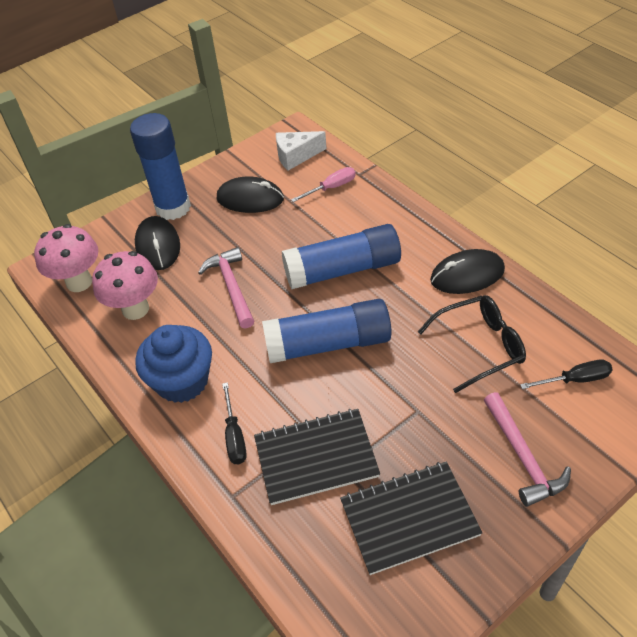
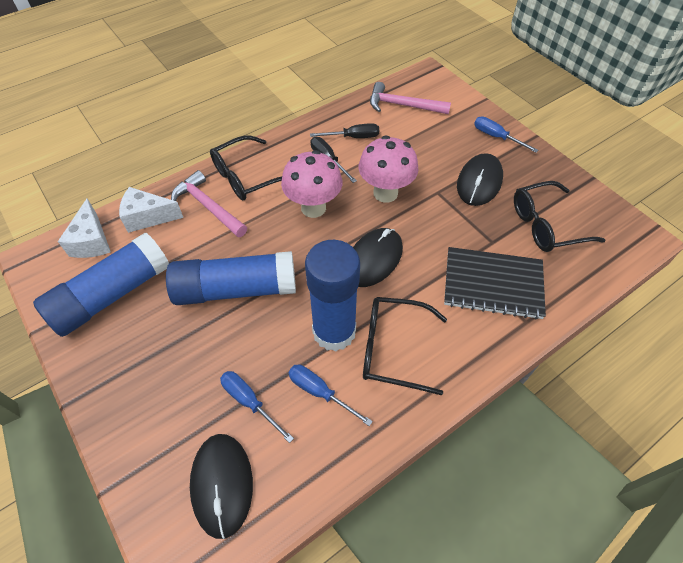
black glasses: 1 -> 3
black notebook: 2 -> 1
blue cupcake: 1 -> 0
blue screwdriver: 0 -> 3
pink screwdriver: 1 -> 0
white cheese: 1 -> 2

